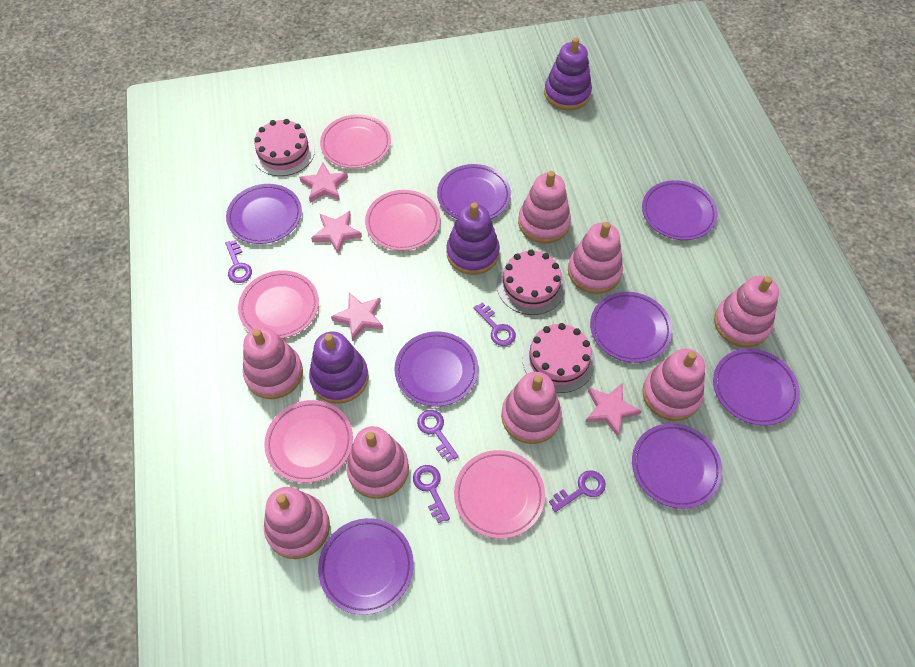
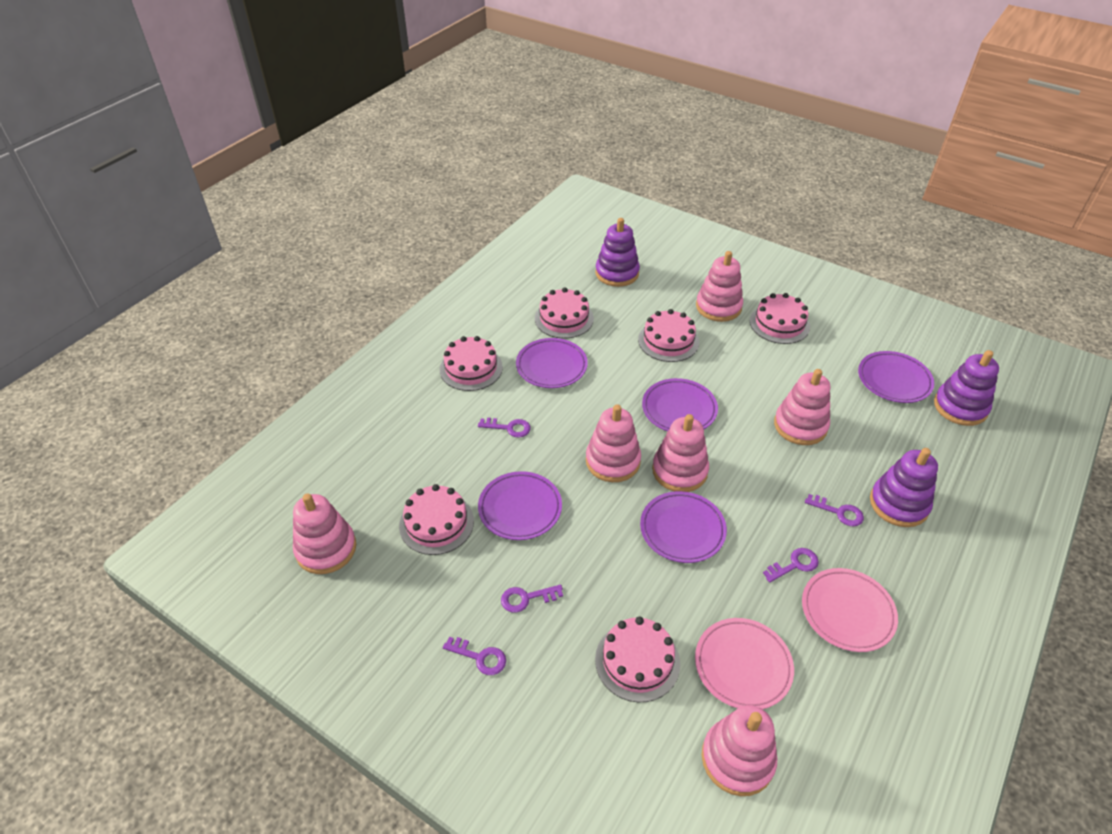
pink cake: 3 -> 6
pink plate: 5 -> 2
pink stacking toy: 8 -> 6
pink star: 4 -> 0
purple plate: 8 -> 5

